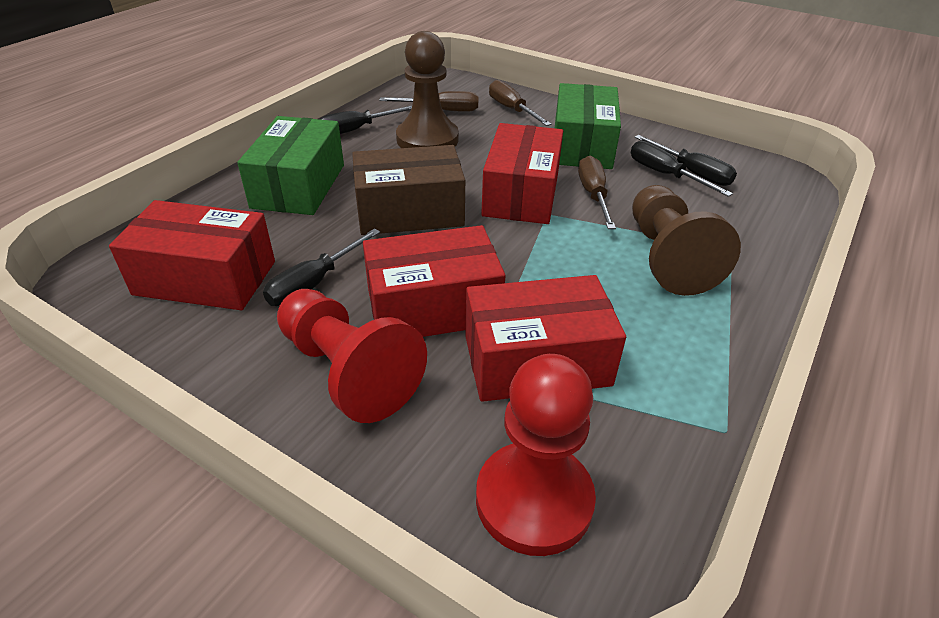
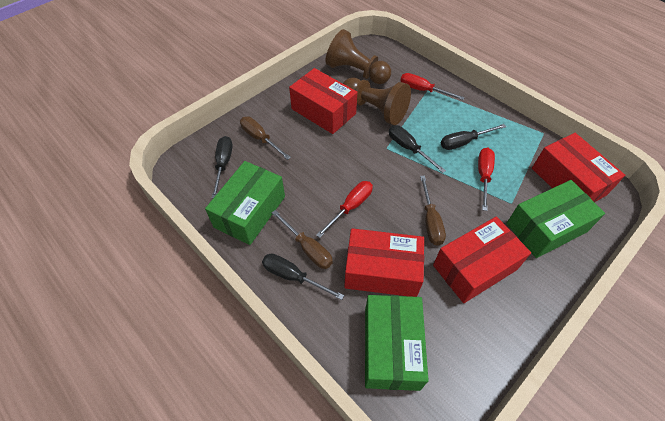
brown box: 1 -> 0
green box: 2 -> 3
red pawn: 2 -> 0
red screwdriver: 0 -> 3

